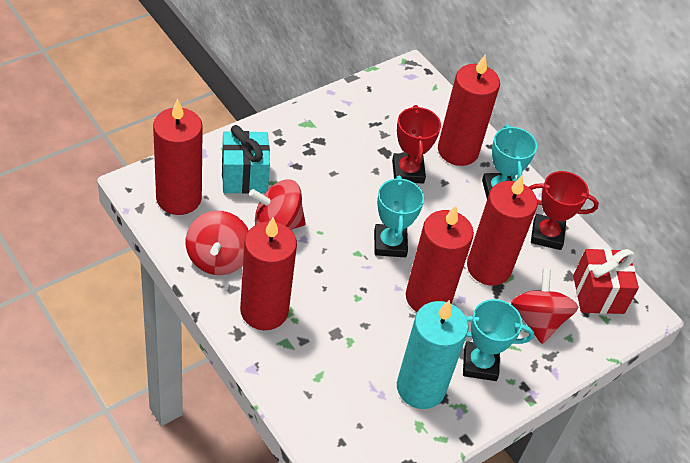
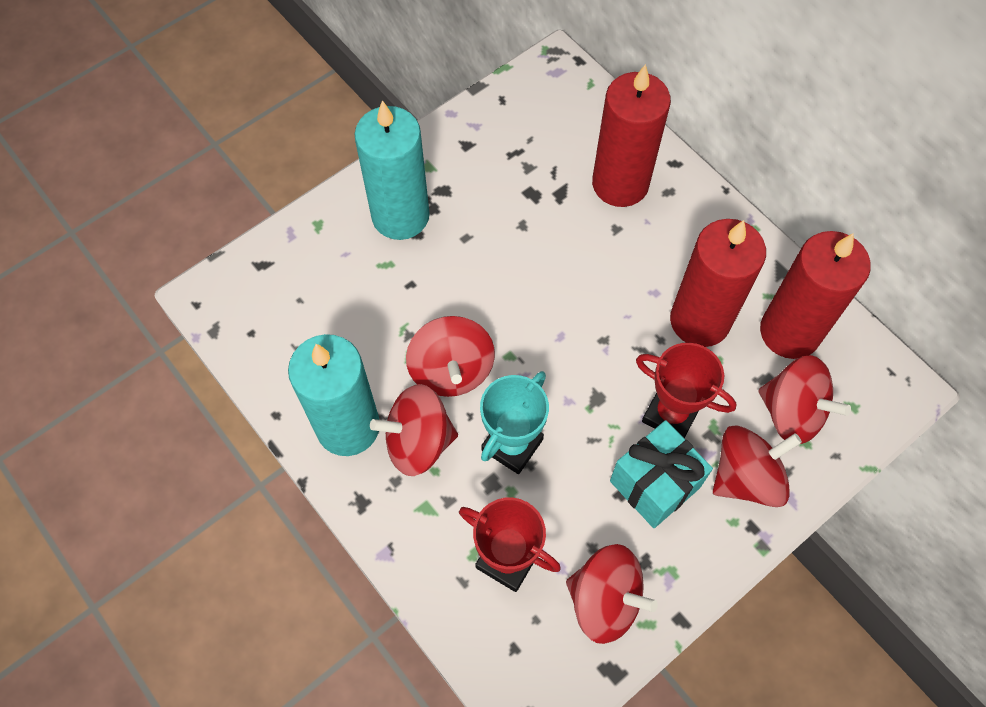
red candle: 5 -> 3
red gift: 1 -> 0
red spinning top: 3 -> 5
turquoise candle: 1 -> 2
turquoise trophy: 3 -> 1

